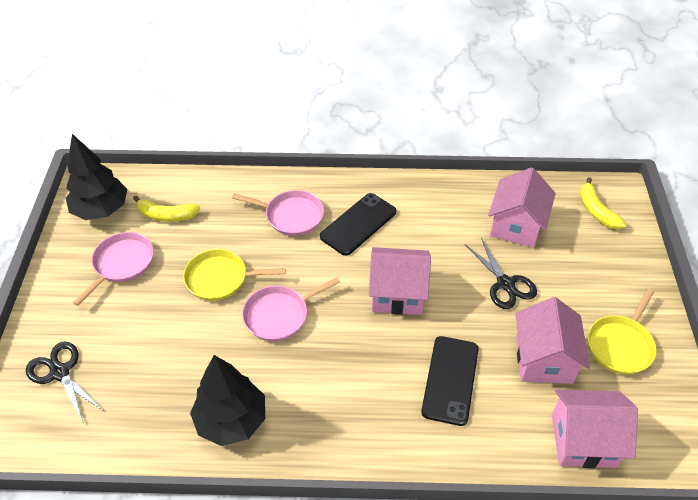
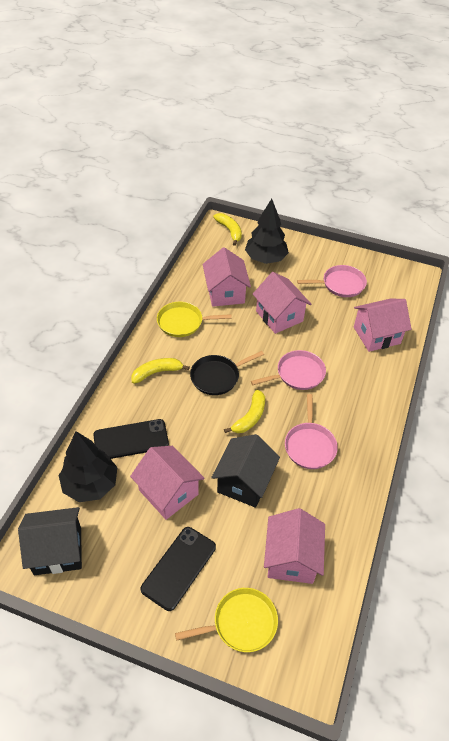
black house: 0 -> 2
black pan: 0 -> 1
black scissors: 2 -> 0
pink house: 4 -> 5
yellow banana: 2 -> 3

